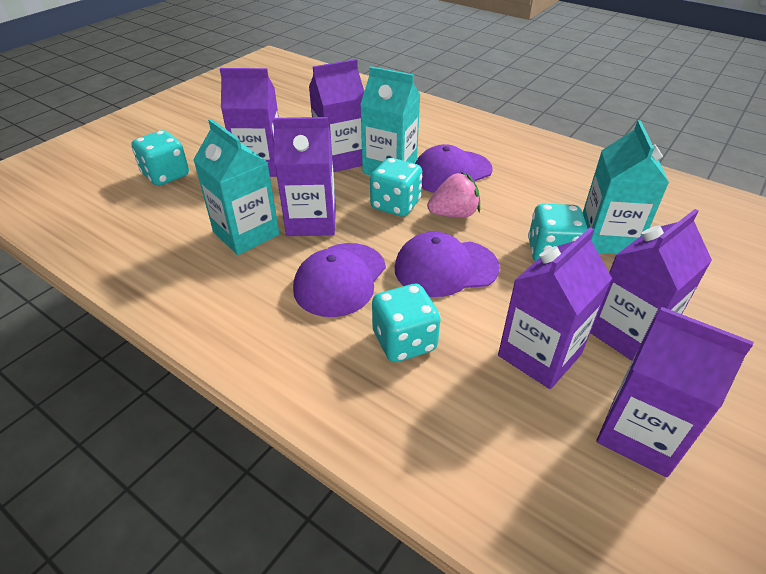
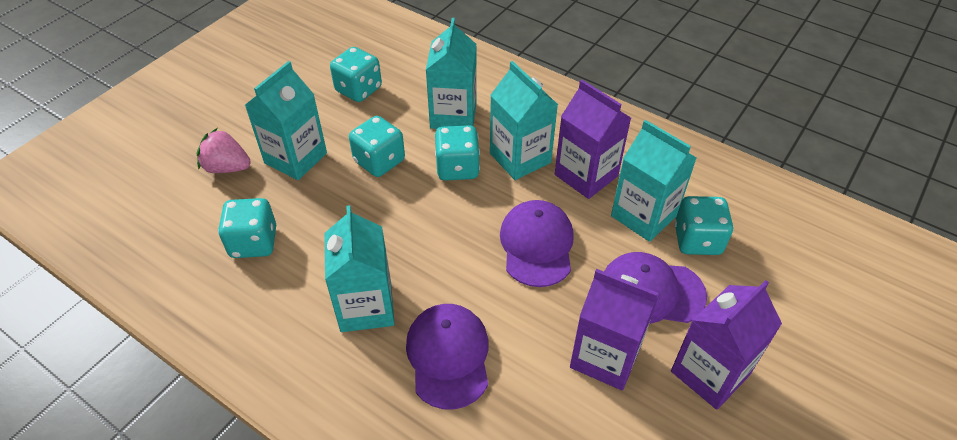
purple carton: 6 -> 3
turquoise carton: 3 -> 5
turquoise dice: 4 -> 5

